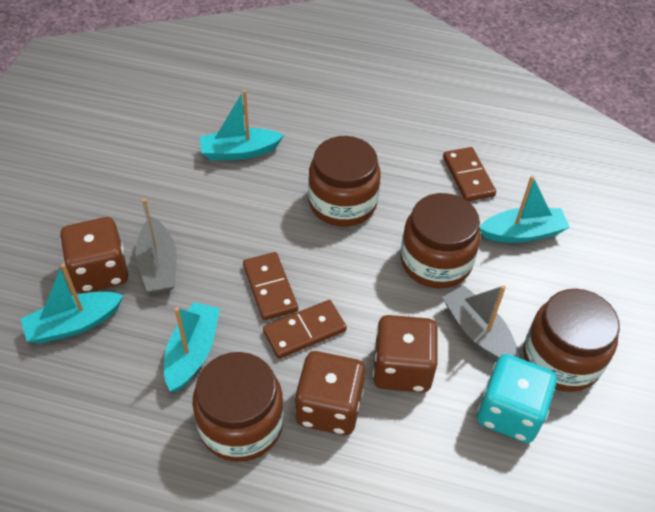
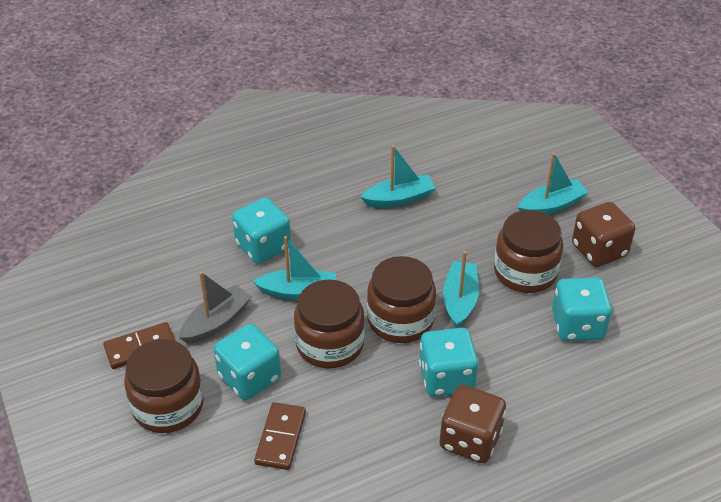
brown dice: 3 -> 2
brown domino: 3 -> 2
grey boat: 2 -> 1
turquoise dice: 1 -> 4

